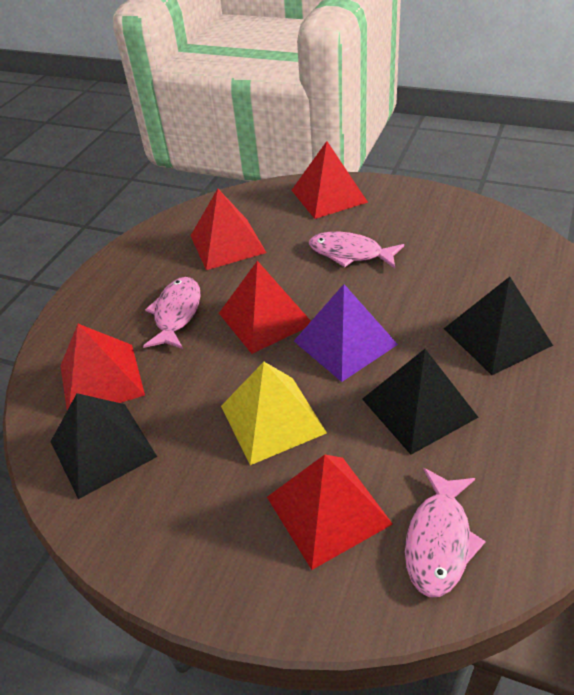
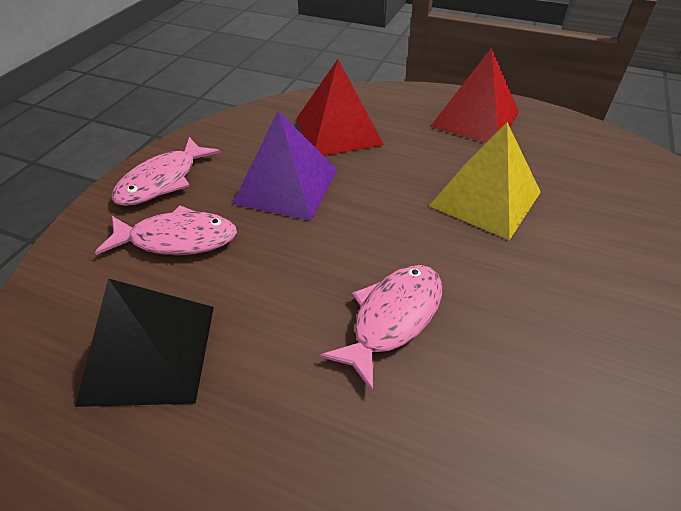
black pyramid: 3 -> 1
red pyramid: 5 -> 2

